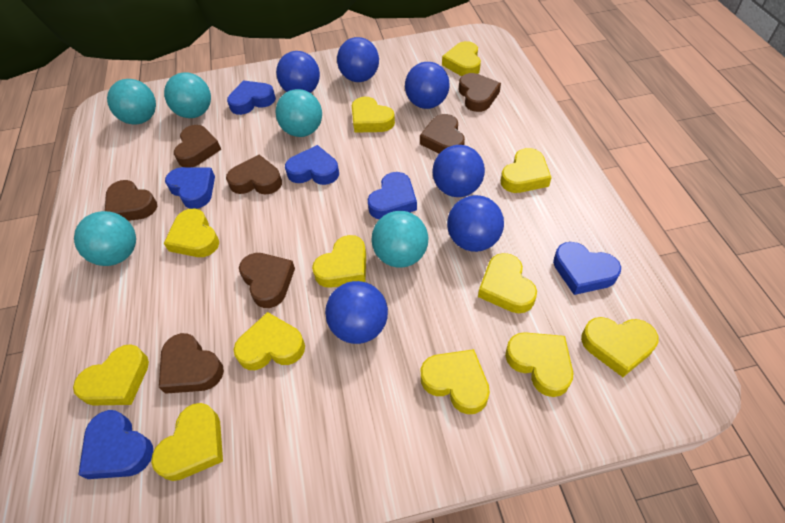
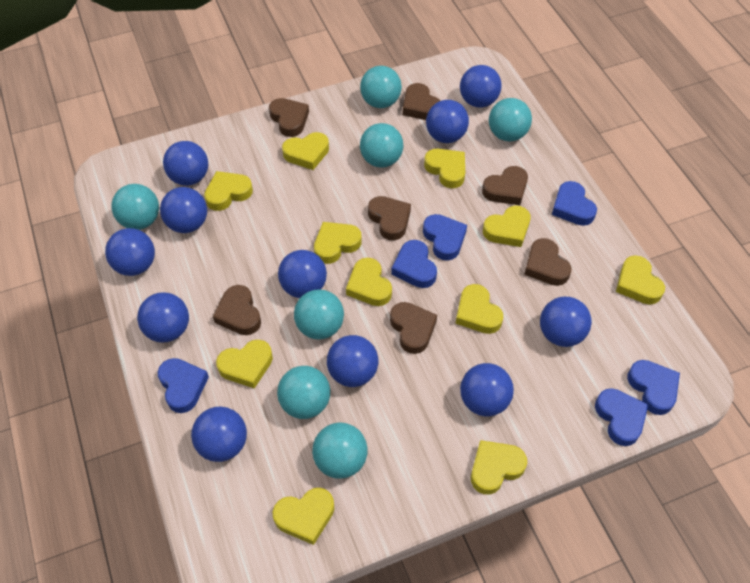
blue ball: 6 -> 11
turquoise ball: 5 -> 7
yellow heart: 12 -> 11

